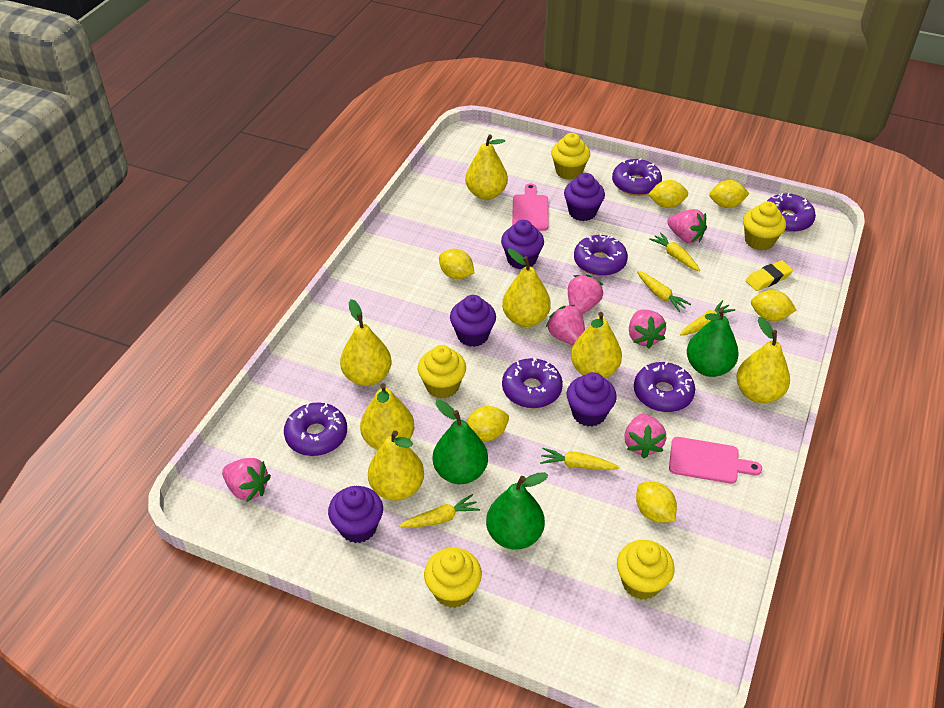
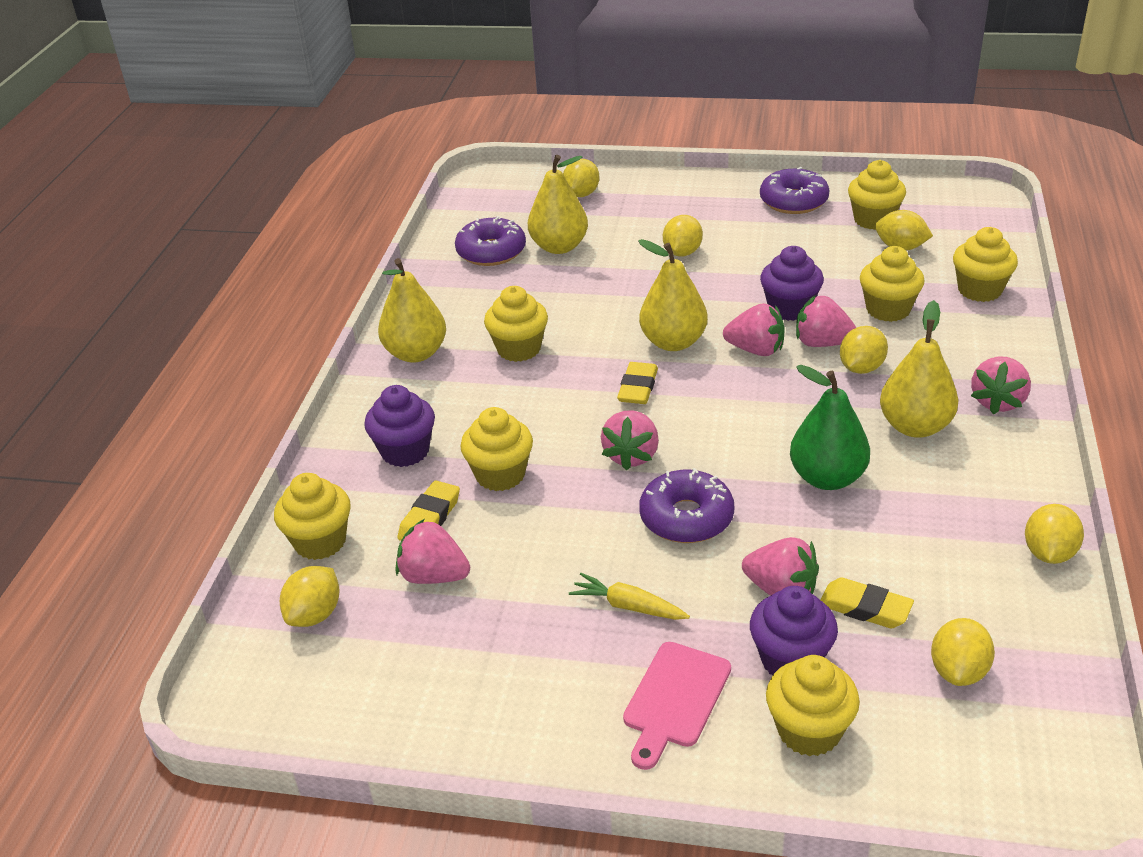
green pear: 3 -> 1
pink cutting board: 2 -> 1
purple cupcake: 5 -> 3
purple donut: 6 -> 3
yellow carrot: 5 -> 1
yellow cupcake: 5 -> 7
yellow eraser: 1 -> 3
yellow lemon: 6 -> 7
yellow pear: 7 -> 4

